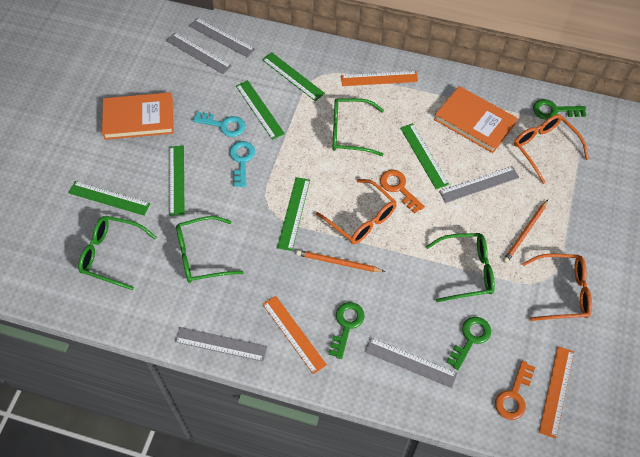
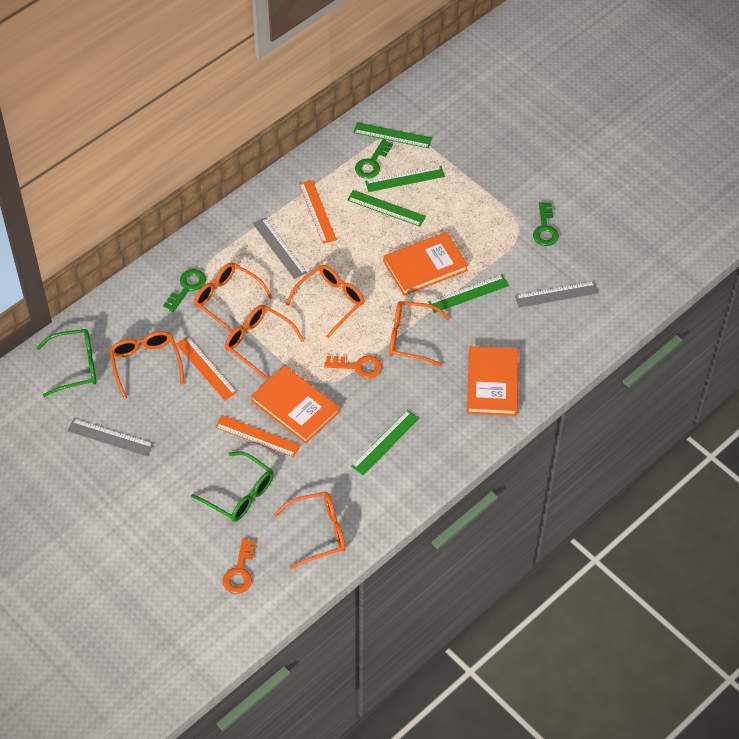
green glasses: 4 -> 2
green ruler: 6 -> 5
grey ruler: 5 -> 3
orange book: 2 -> 3
orange glasses: 3 -> 6
orange pencil: 2 -> 0
turquoise key: 2 -> 0

